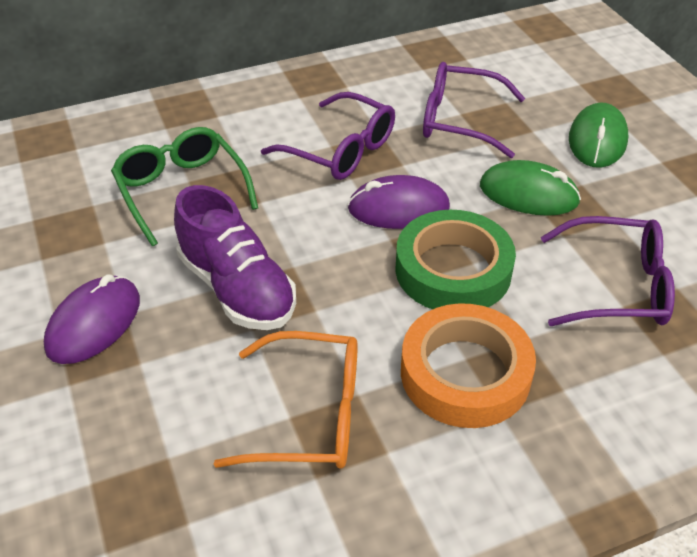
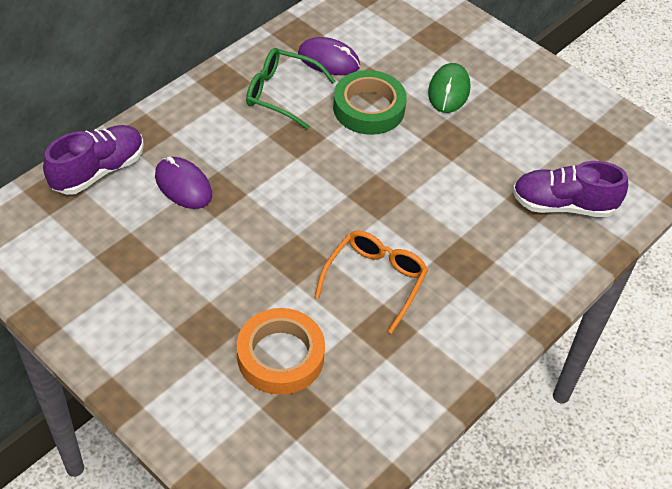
green mouse: 2 -> 1
purple glasses: 3 -> 0
purple shoe: 1 -> 2

